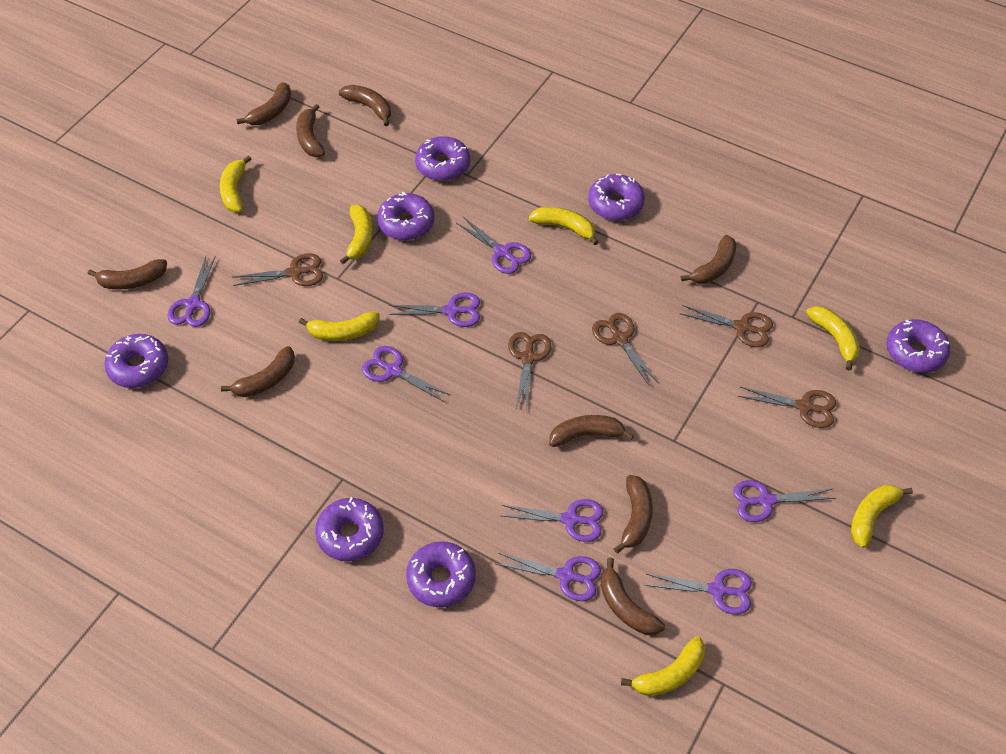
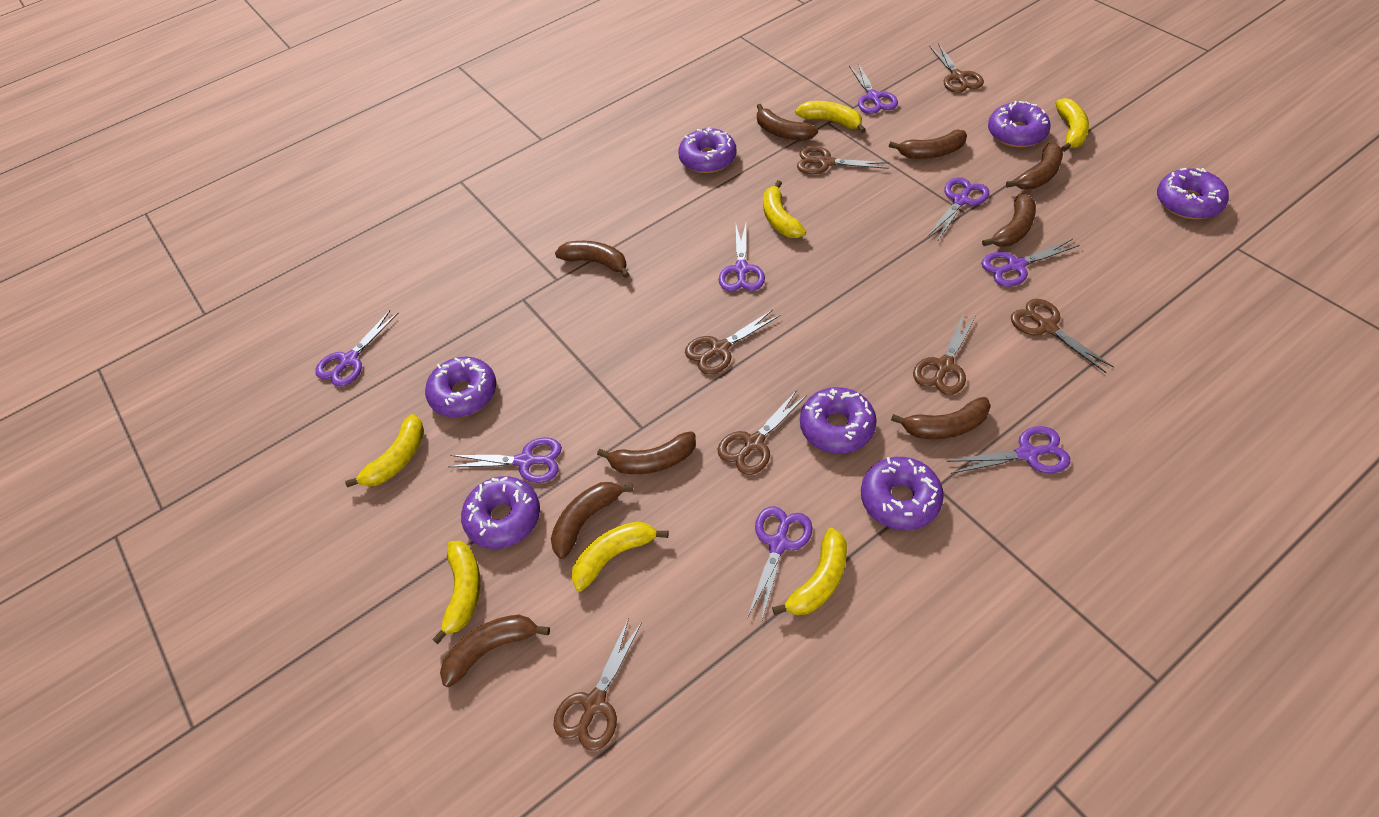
brown scissors: 5 -> 7

